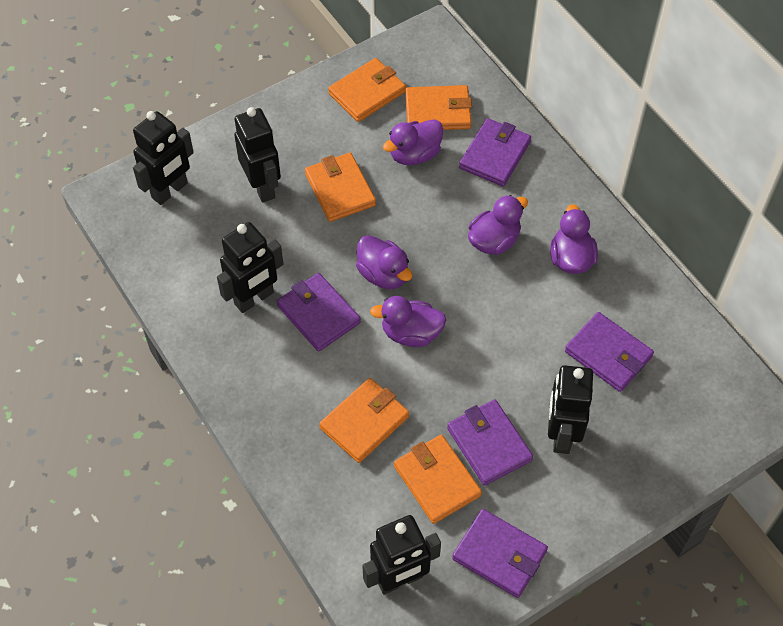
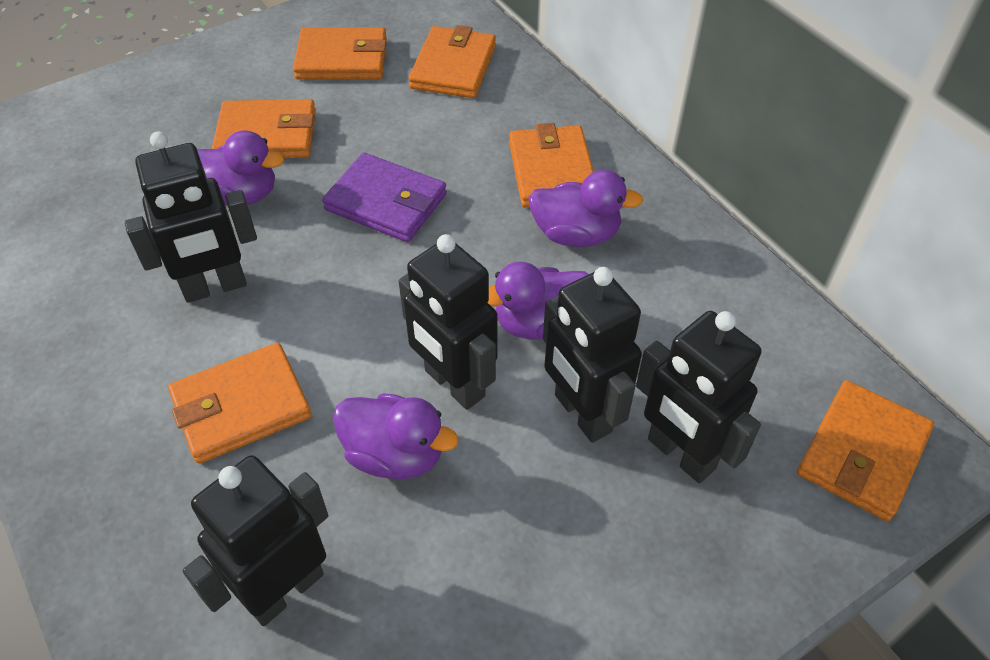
orange wallet: 5 -> 6
purple duck: 5 -> 4
purple wallet: 5 -> 1

